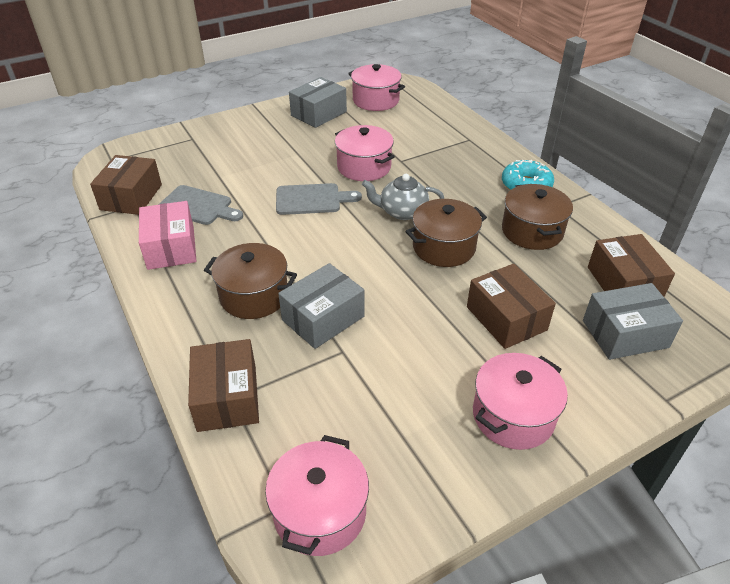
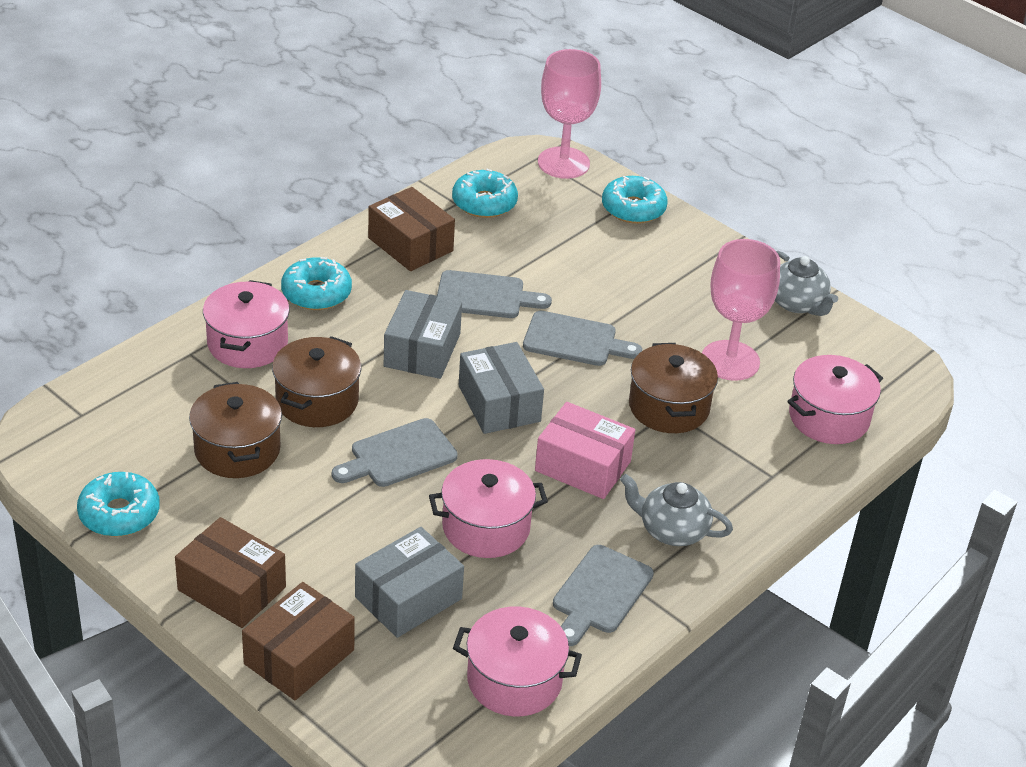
brown box: 4 -> 3
grey cutting board: 2 -> 4
grey teapot: 1 -> 2
pink goblet: 0 -> 2
turquoise donut: 1 -> 4

